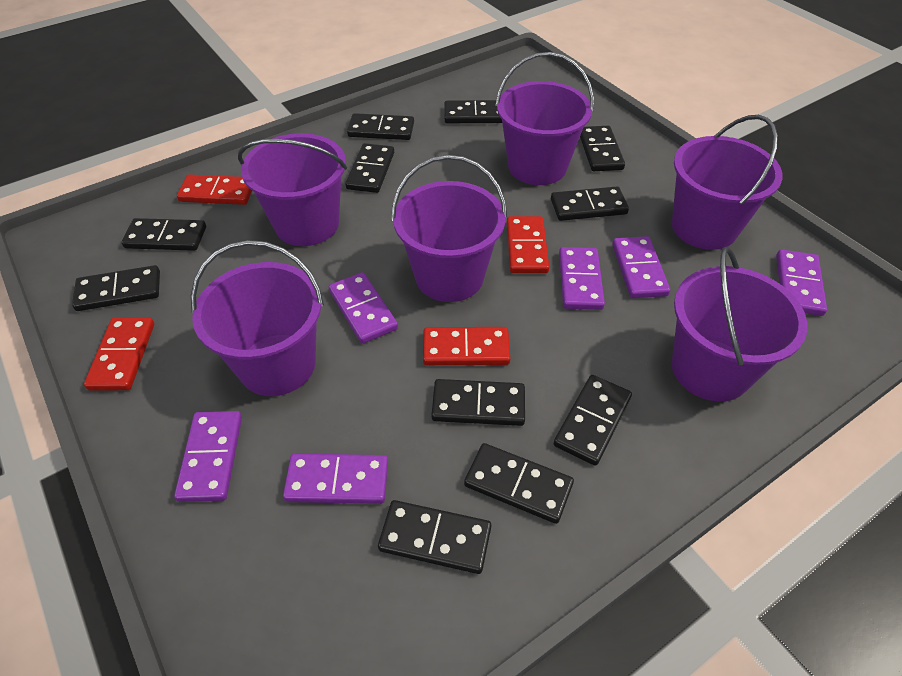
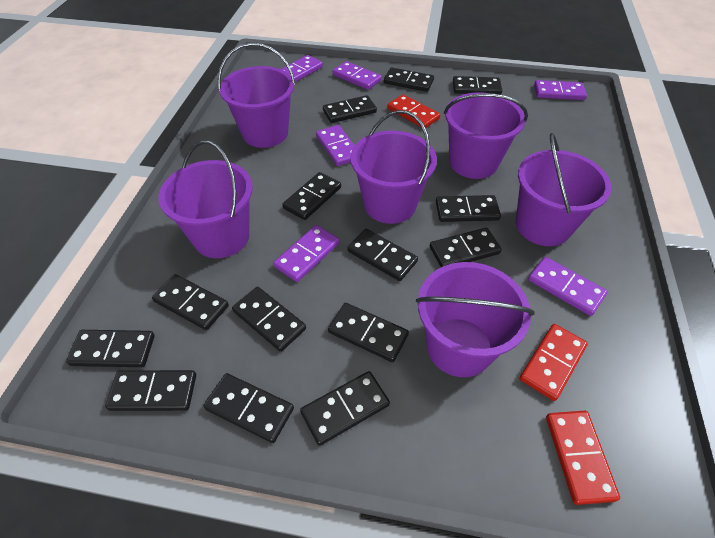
black domino: 11 -> 14
red domino: 4 -> 3

